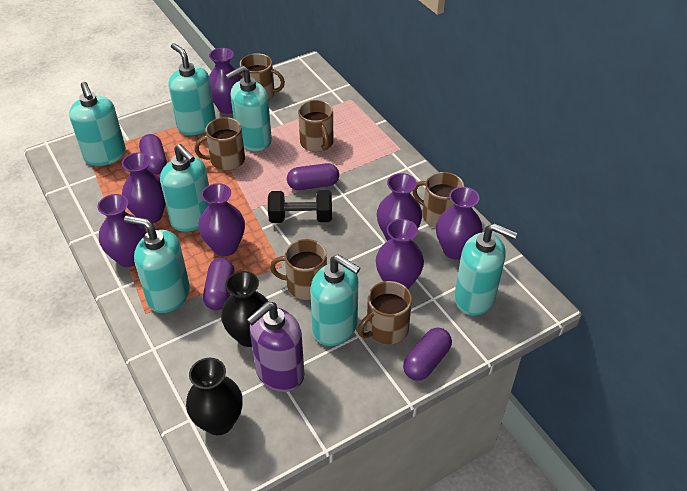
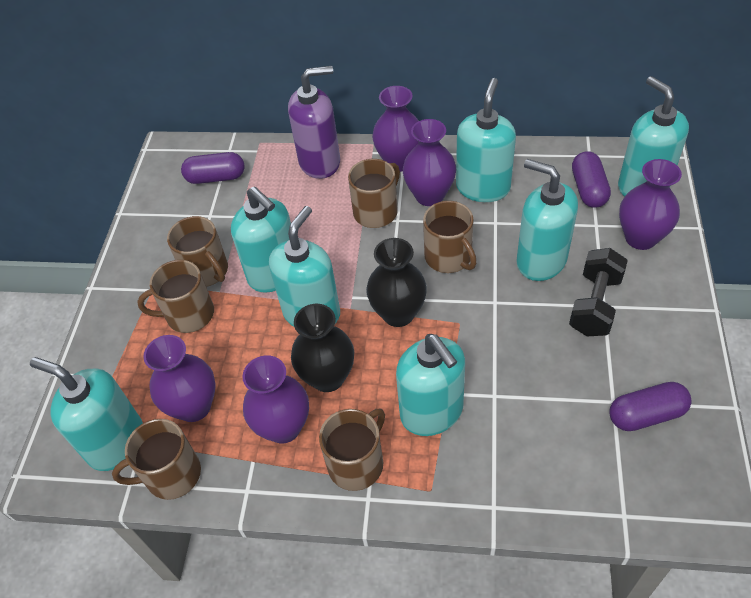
purple capsule: 4 -> 3
purple vase: 7 -> 5

